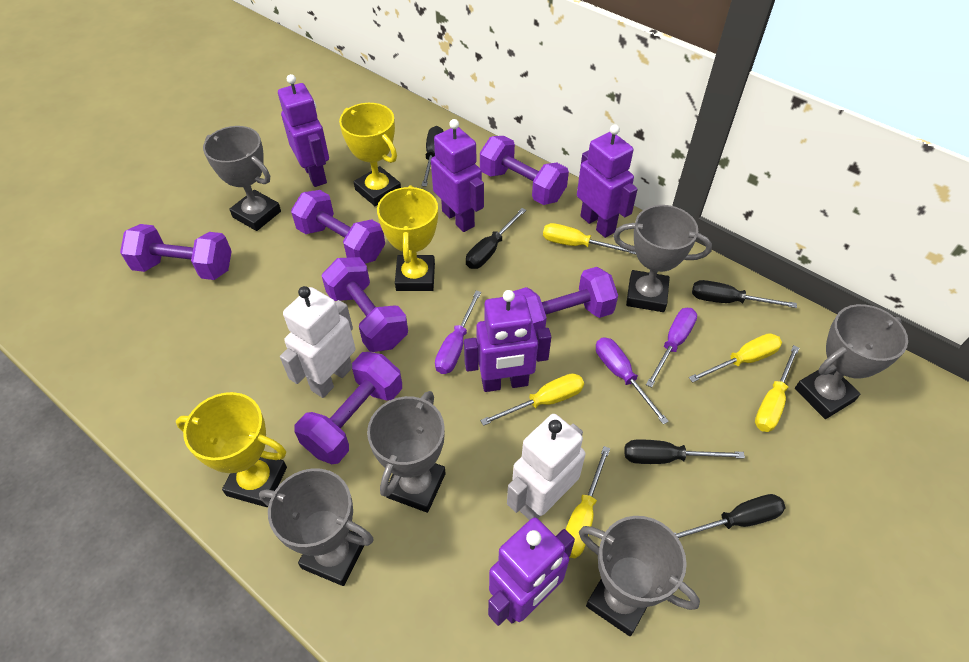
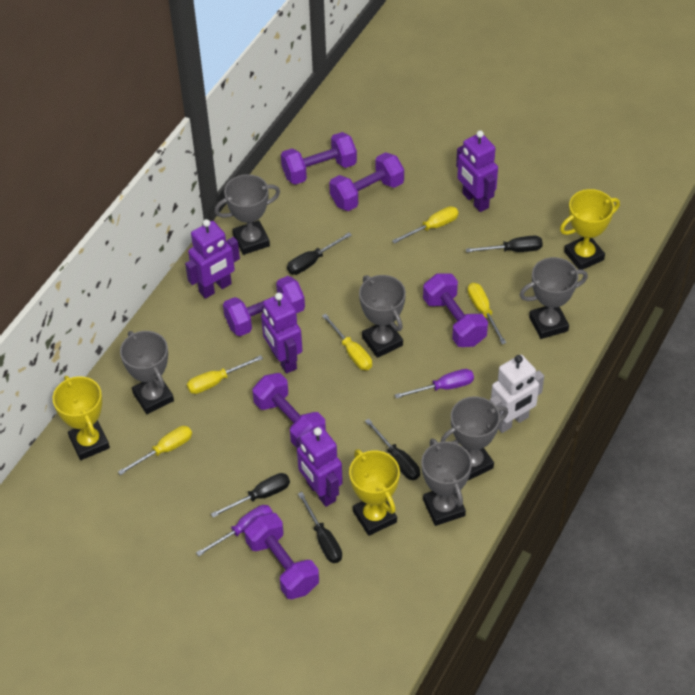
purple robot: 5 -> 4
purple screwdriver: 3 -> 2
white robot: 2 -> 1

